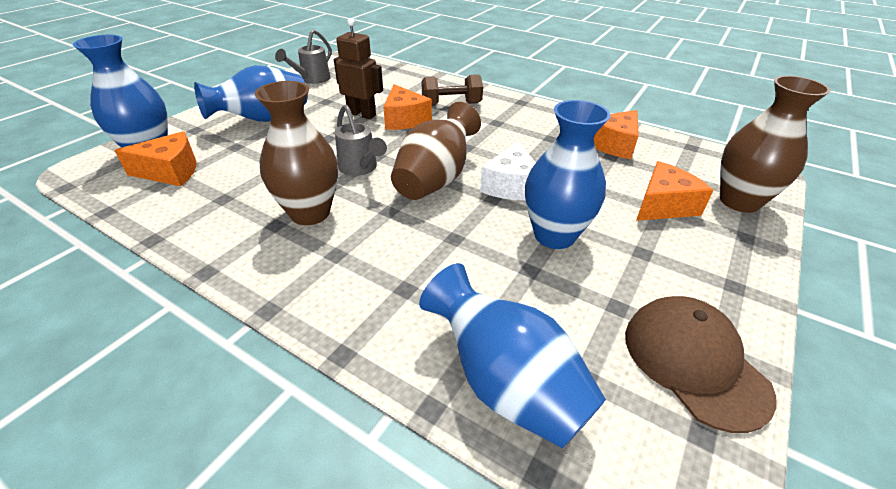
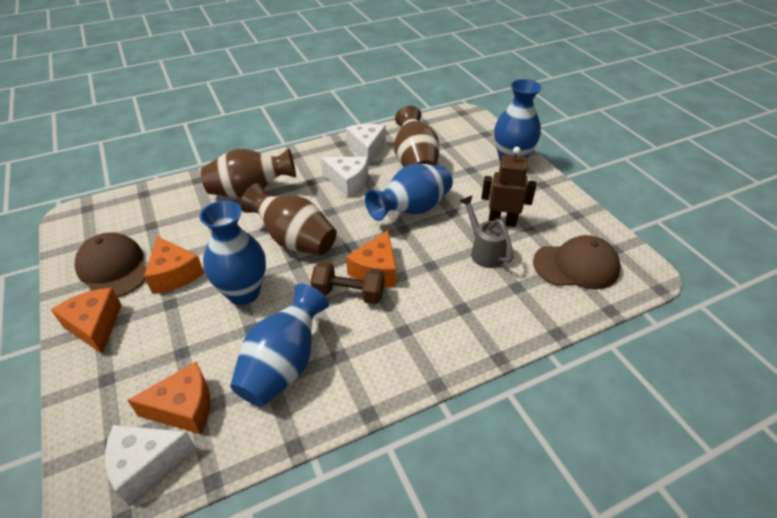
brown cap: 1 -> 2
grey watering can: 2 -> 1
white cheese: 1 -> 3

